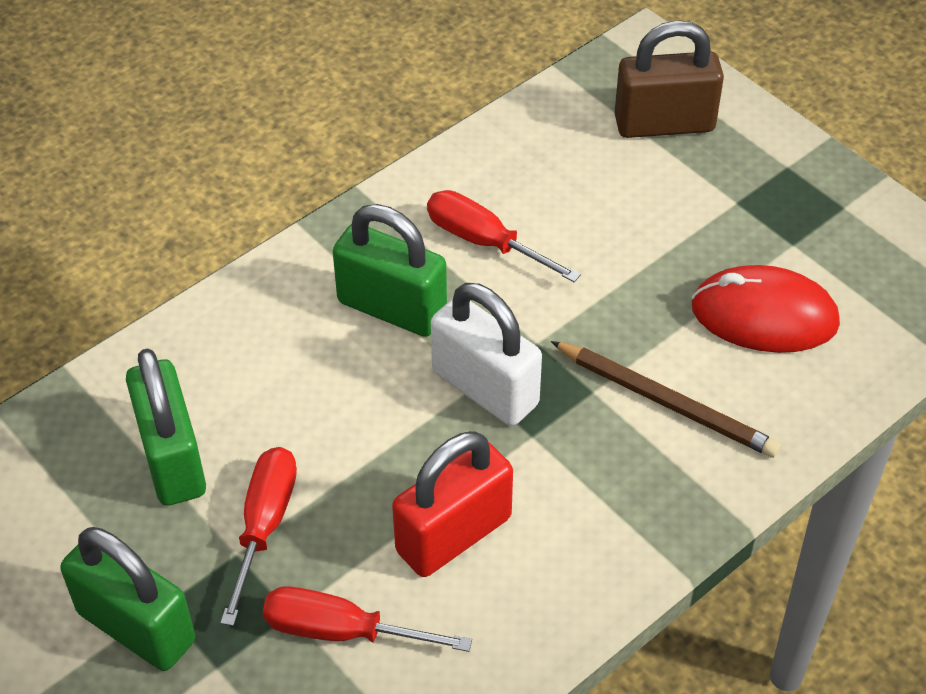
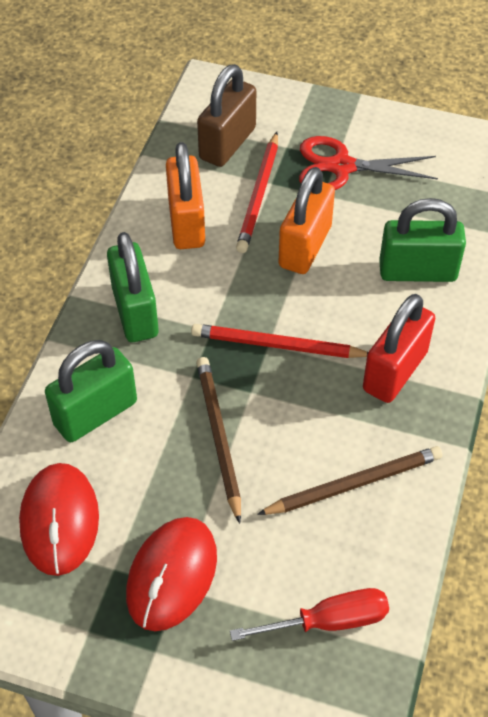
brown pencil: 1 -> 2
orange padlock: 0 -> 2
red mouse: 1 -> 2
red pencil: 0 -> 2
red scissors: 0 -> 1
red screwdriver: 3 -> 1
white padlock: 1 -> 0

